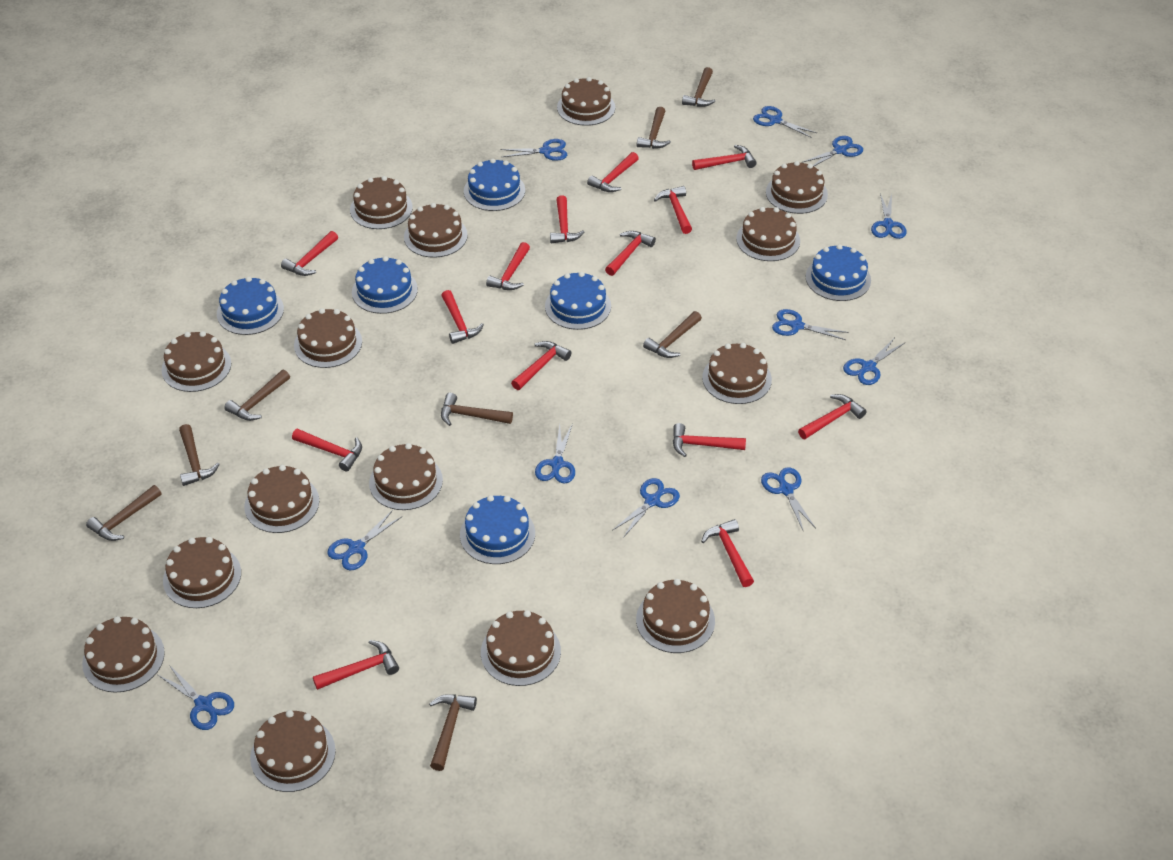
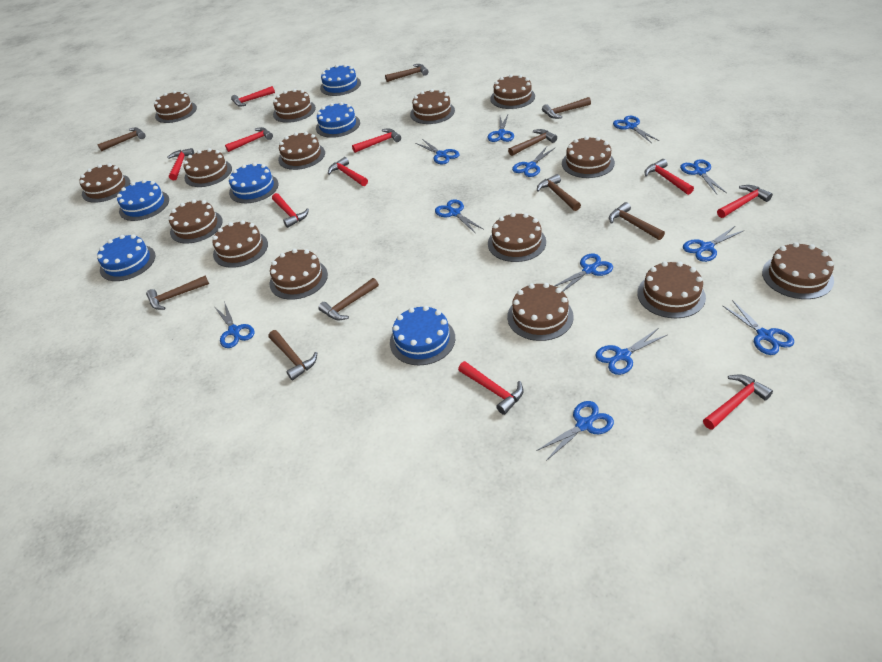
blue scissors: 11 -> 12
brown hammer: 8 -> 9
red hammer: 14 -> 10

